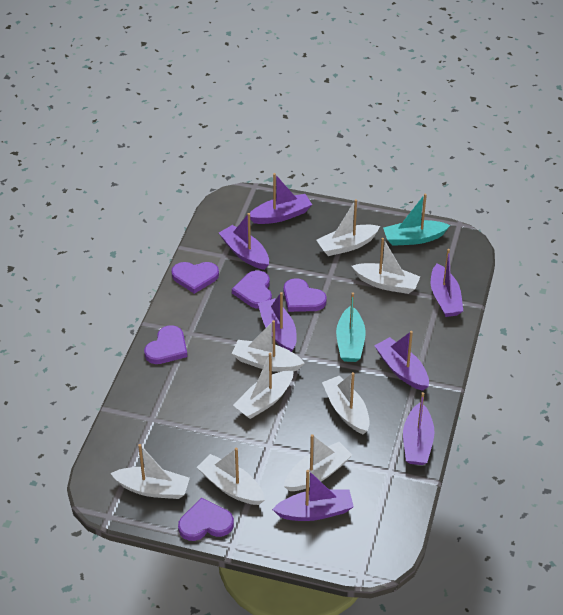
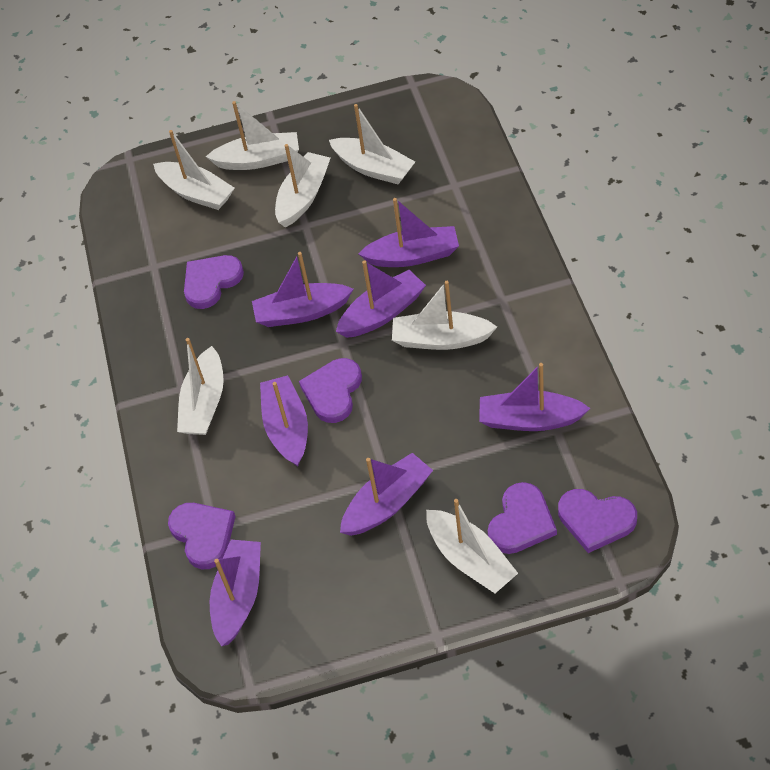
turquoise boat: 2 -> 0
white boat: 8 -> 7

